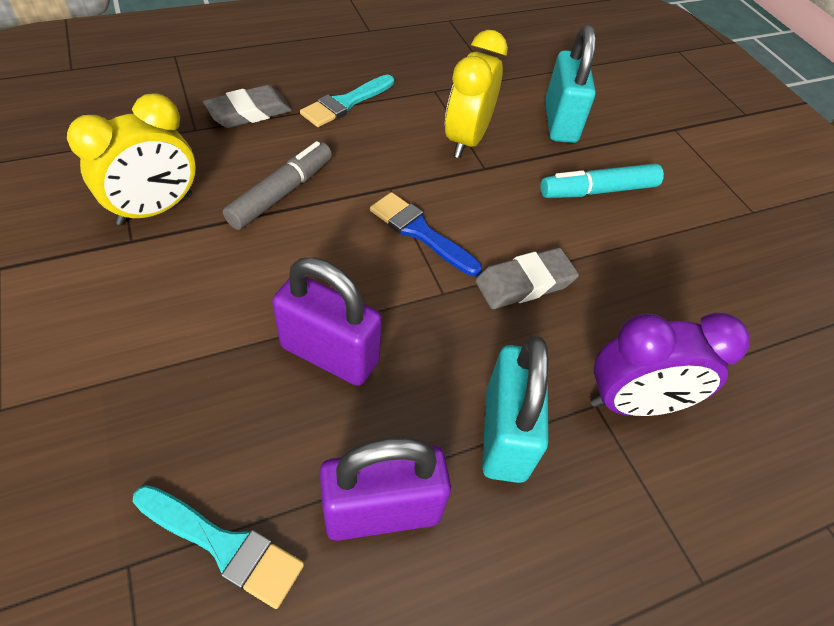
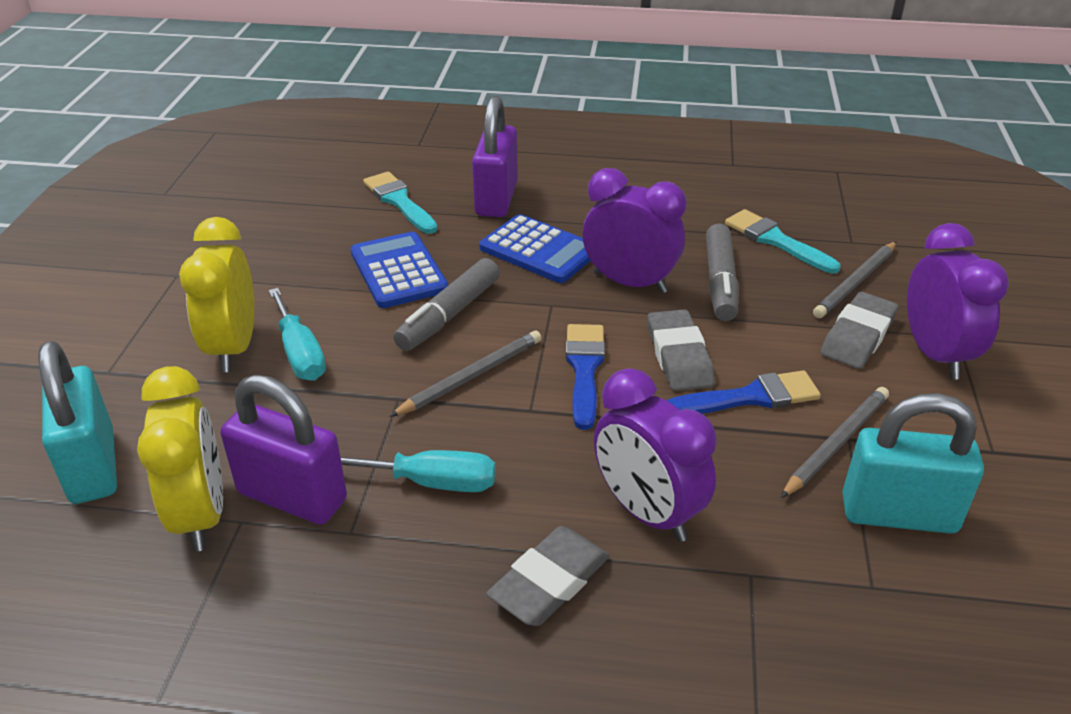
blue brush: 1 -> 2
blue calculator: 0 -> 2
grey eraser: 2 -> 3
grey marker: 1 -> 2
grey pencil: 0 -> 3
purple clock: 1 -> 3
turquoise marker: 1 -> 0
turquoise screwdriver: 0 -> 2

